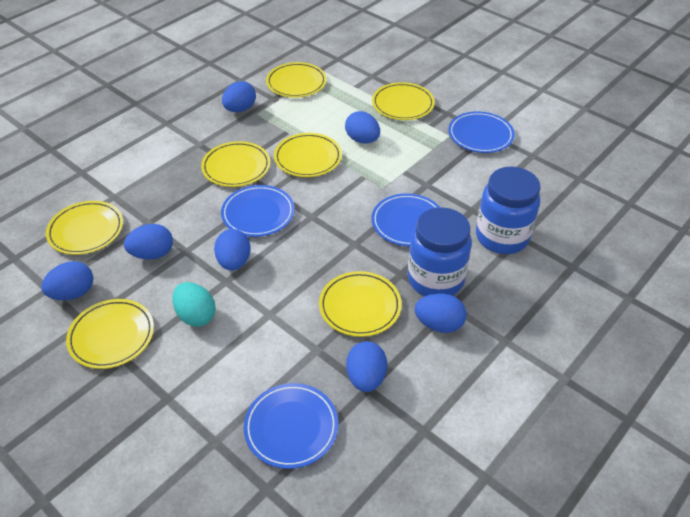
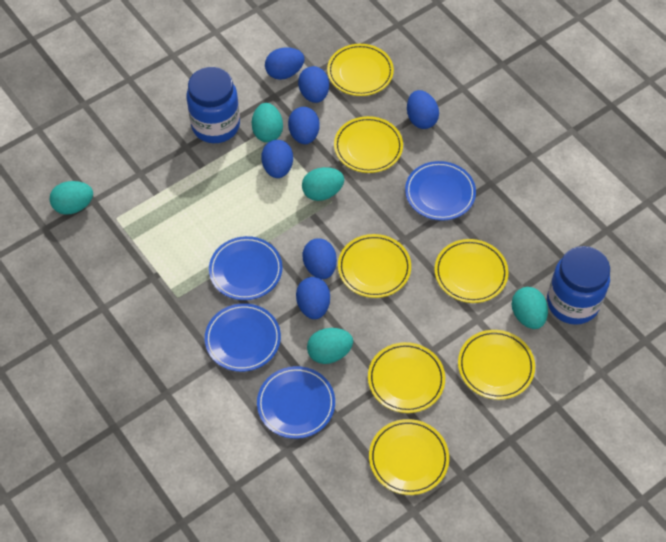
turquoise egg: 1 -> 5

